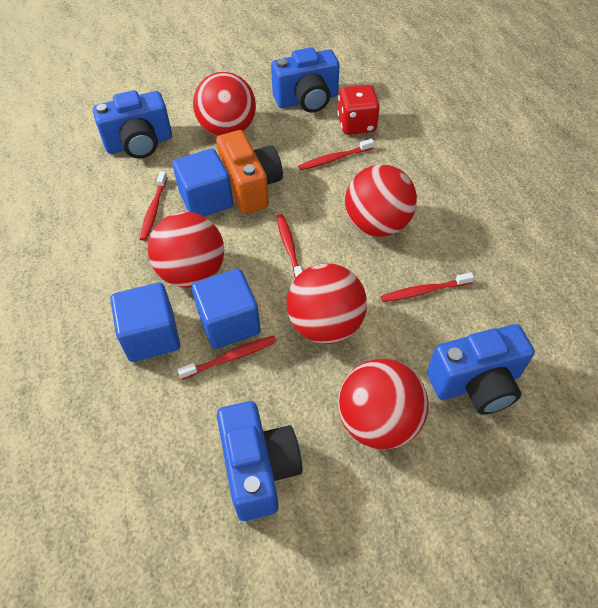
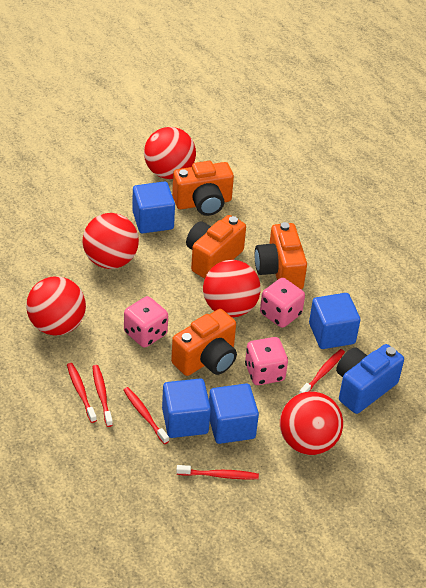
blue camera: 4 -> 1
blue cube: 3 -> 4
orange camera: 1 -> 4
pink dice: 0 -> 3
red dice: 1 -> 0

